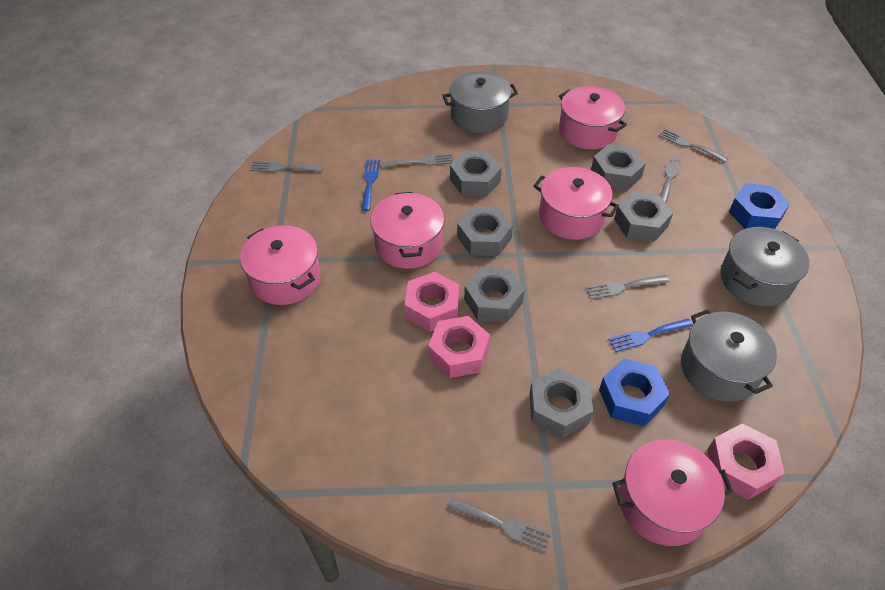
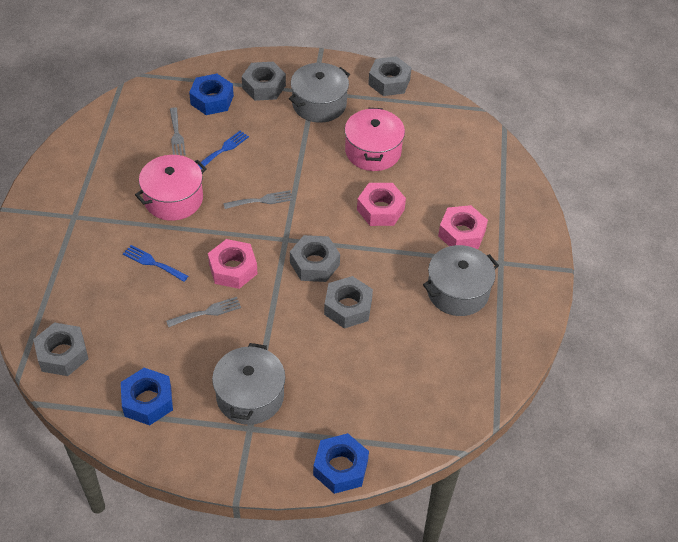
blue nut: 2 -> 3
grey fork: 6 -> 3
grey nut: 6 -> 5
pink pot: 5 -> 2

